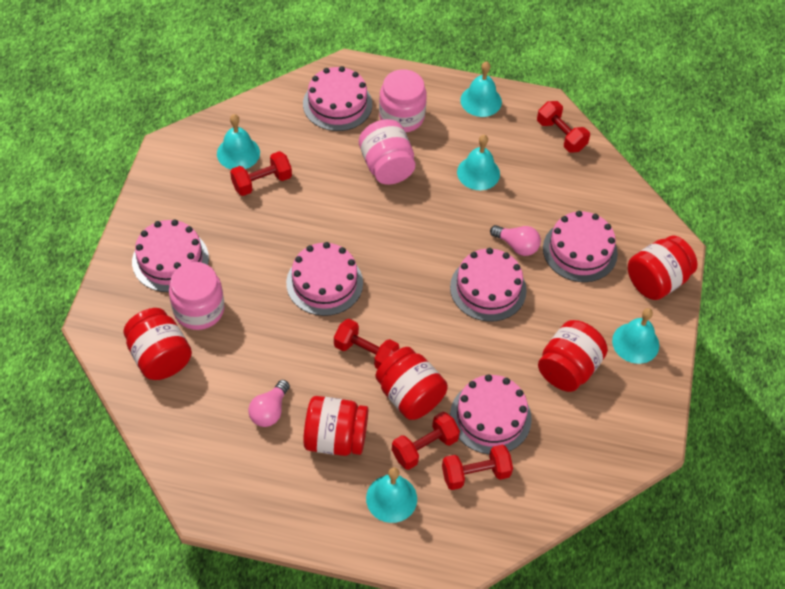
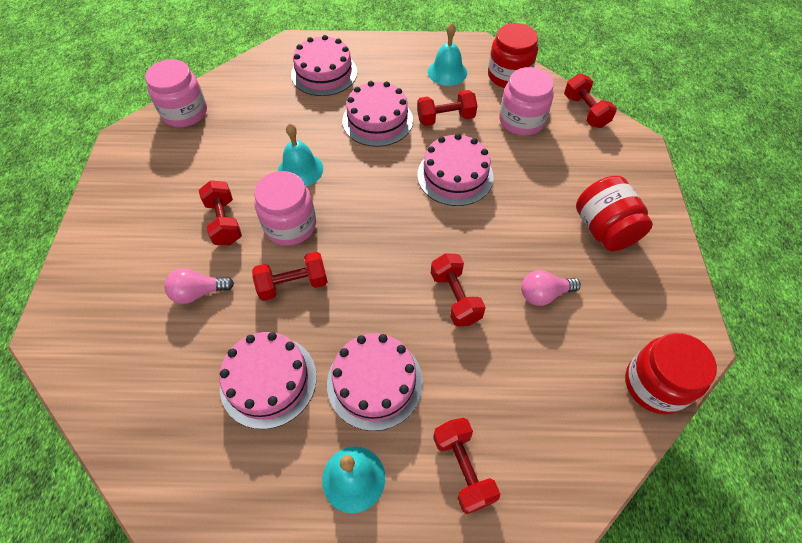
pink cake: 6 -> 5
red dumbbell: 5 -> 6
red jar: 5 -> 3
turquoise bell: 5 -> 3

